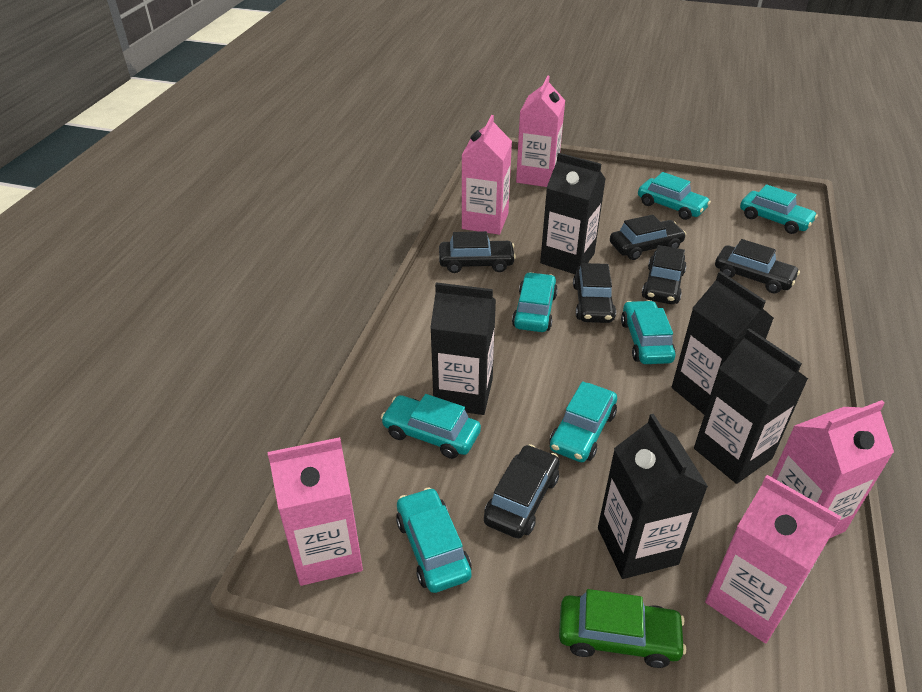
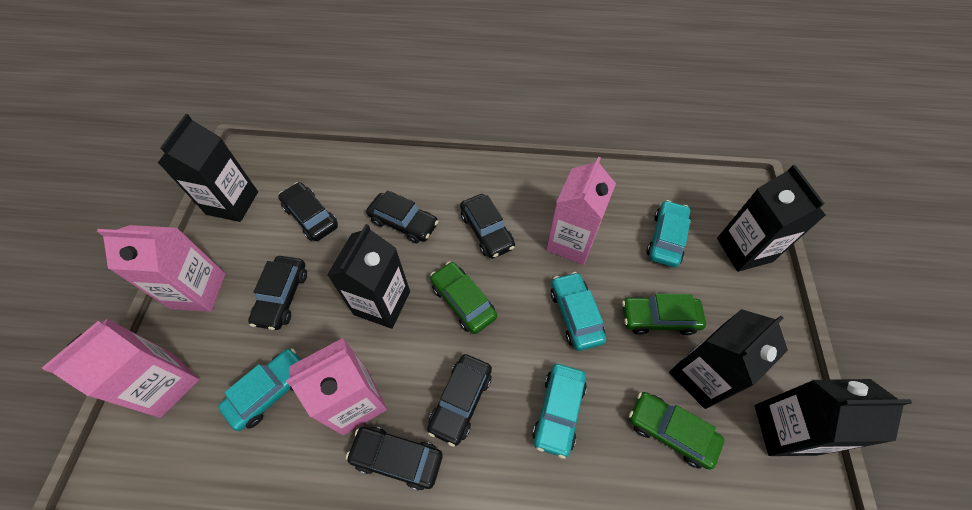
green car: 1 -> 3
pink carton: 5 -> 4
turquoise car: 7 -> 4

